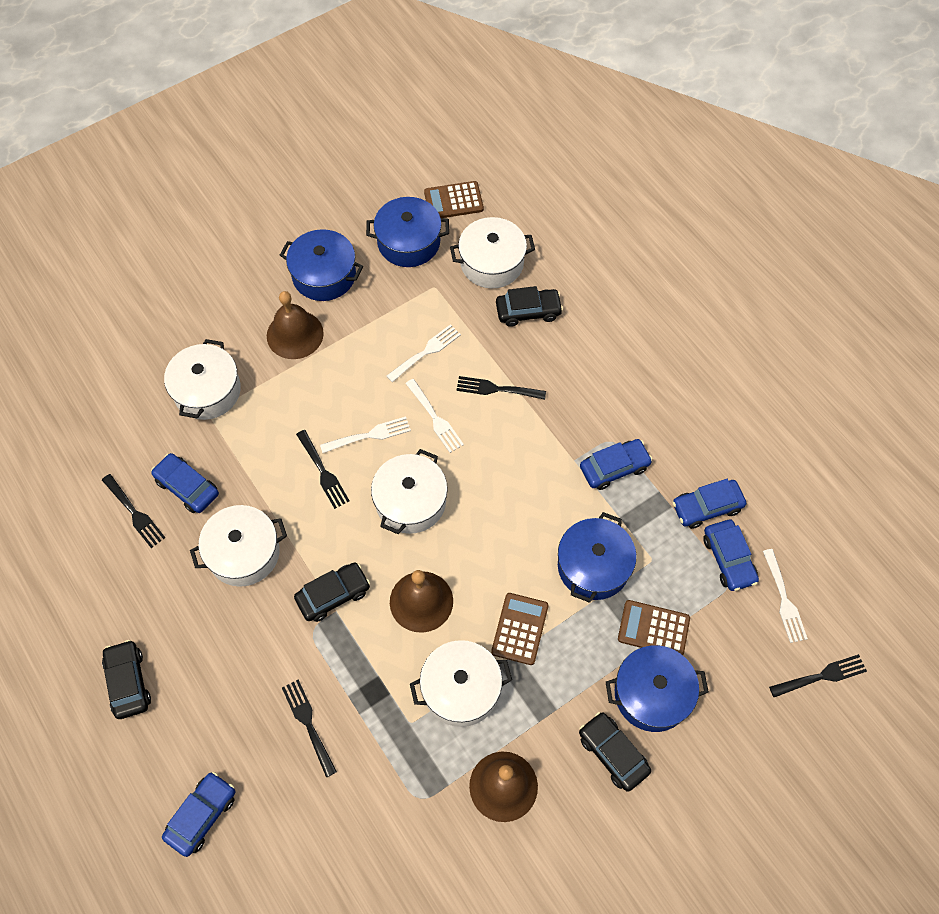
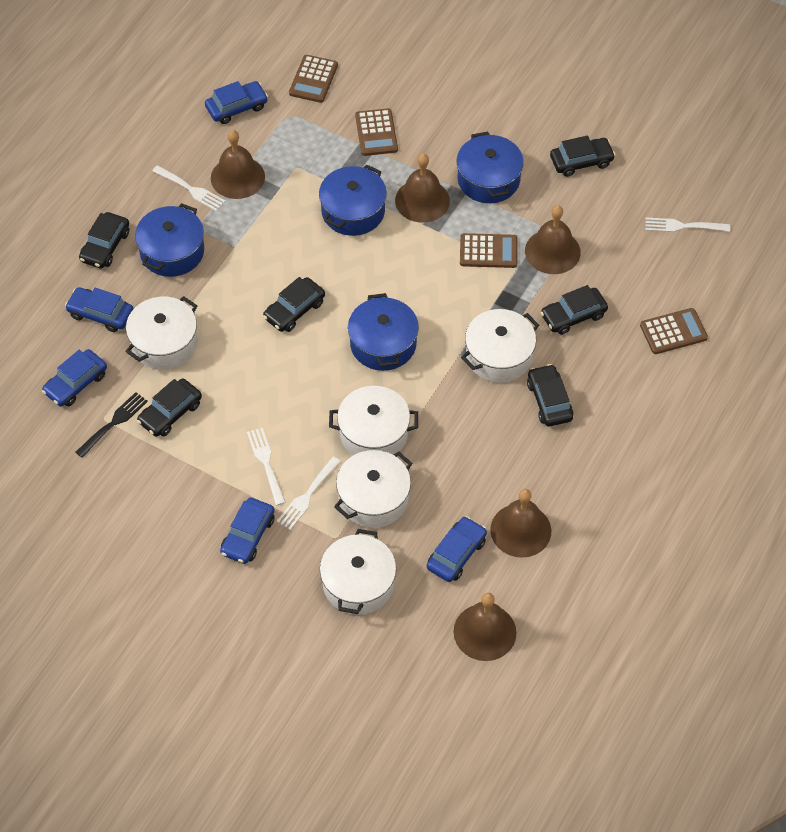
black car: 4 -> 6
black fork: 5 -> 1
brown bell: 3 -> 5
brown calculator: 3 -> 4

